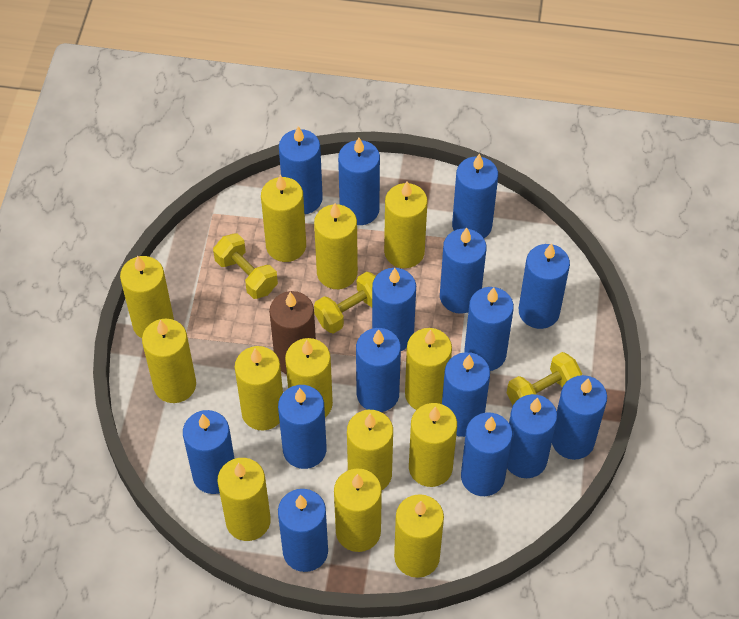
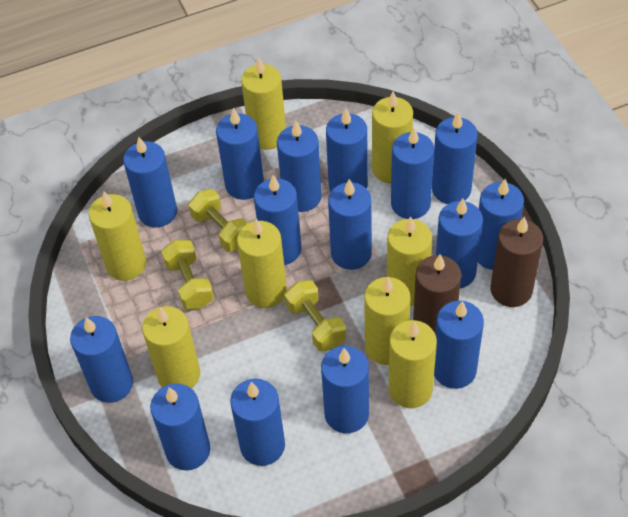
brown candle: 1 -> 2
yellow candle: 13 -> 8

